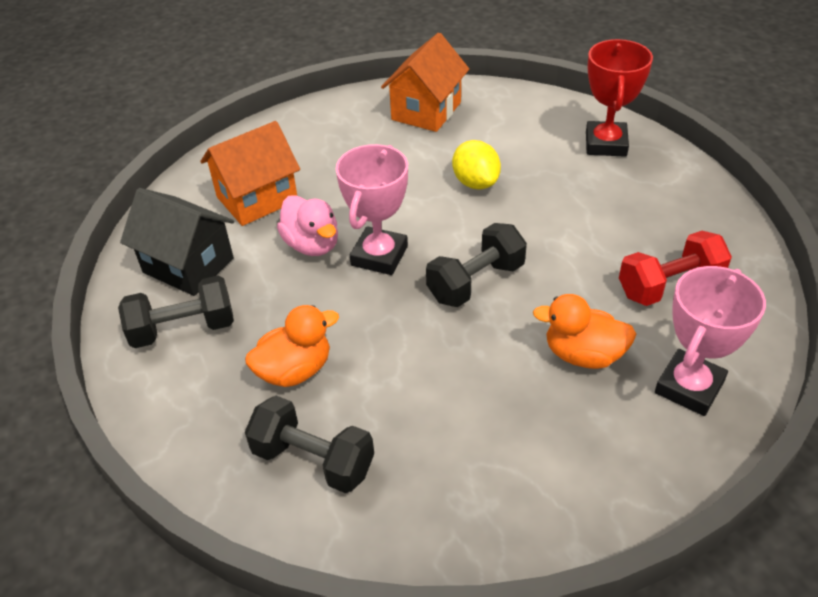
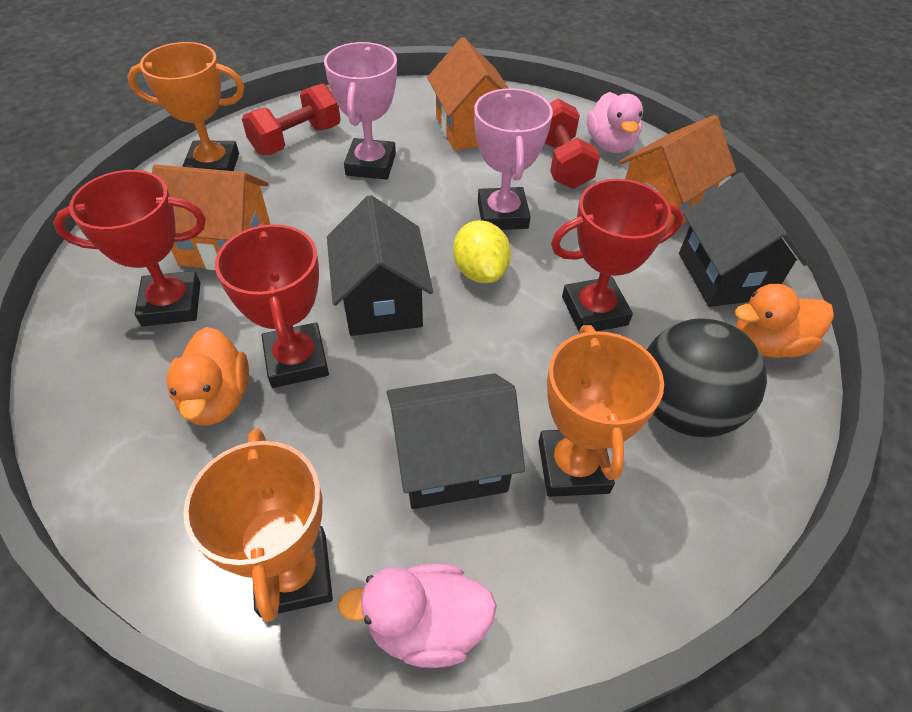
black ball: 0 -> 1
black dumbbell: 3 -> 0
black house: 1 -> 3
orange house: 2 -> 3
orange trophy: 0 -> 3
pink duck: 1 -> 2
red dumbbell: 1 -> 2
red trophy: 1 -> 3

